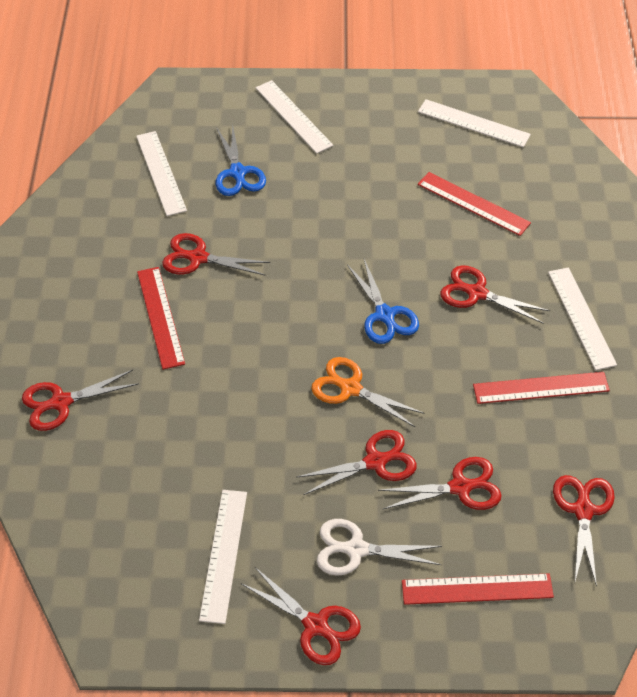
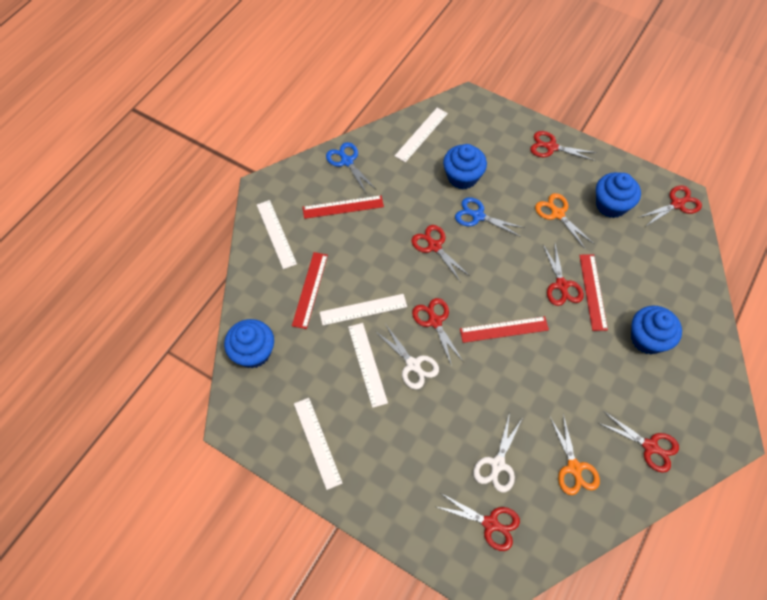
blue cupcake: 0 -> 4
orange scissors: 1 -> 2
white scissors: 1 -> 2

